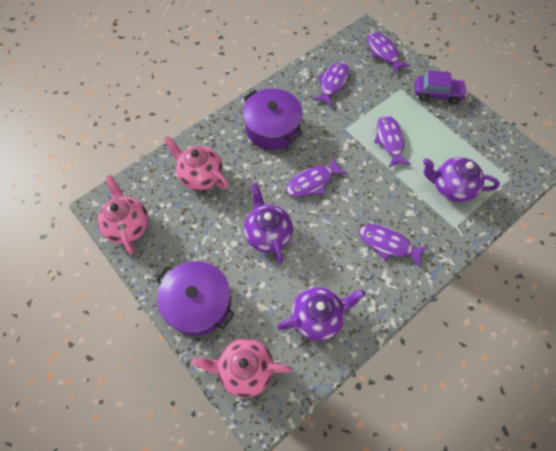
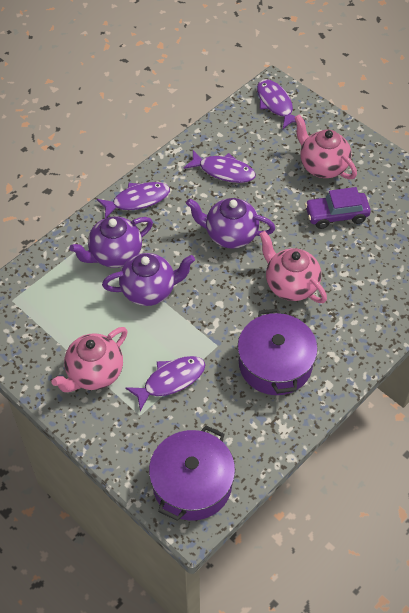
purple fish: 5 -> 4

